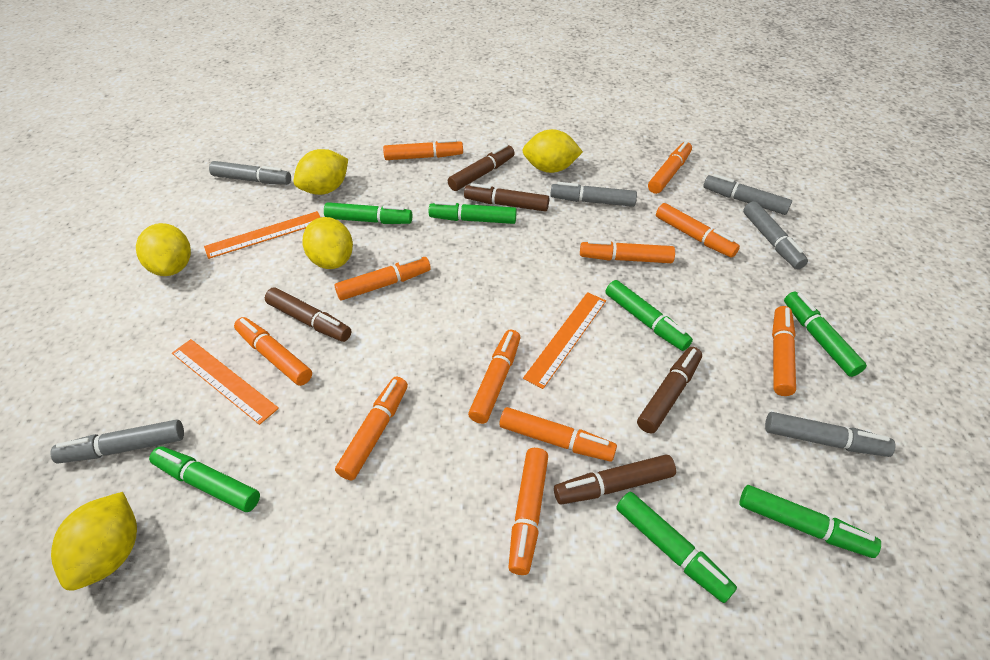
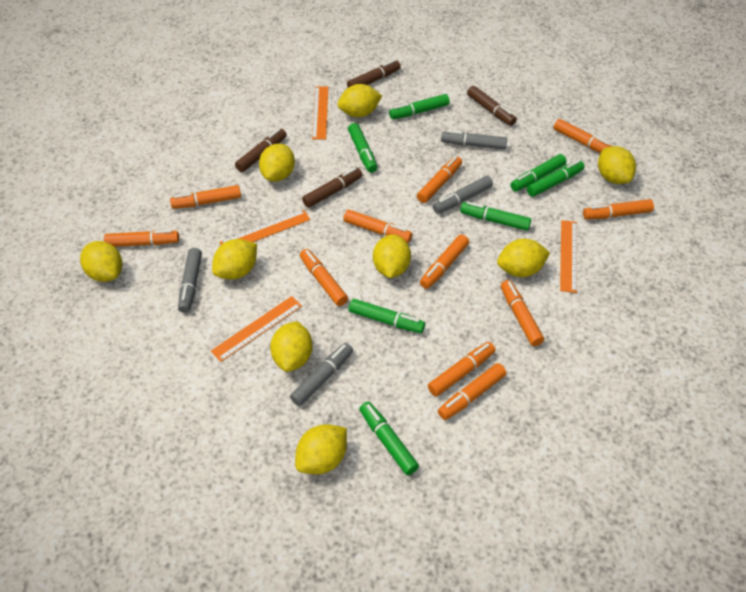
brown marker: 5 -> 4
grey marker: 6 -> 4
orange ruler: 3 -> 4
yellow lemon: 5 -> 9

